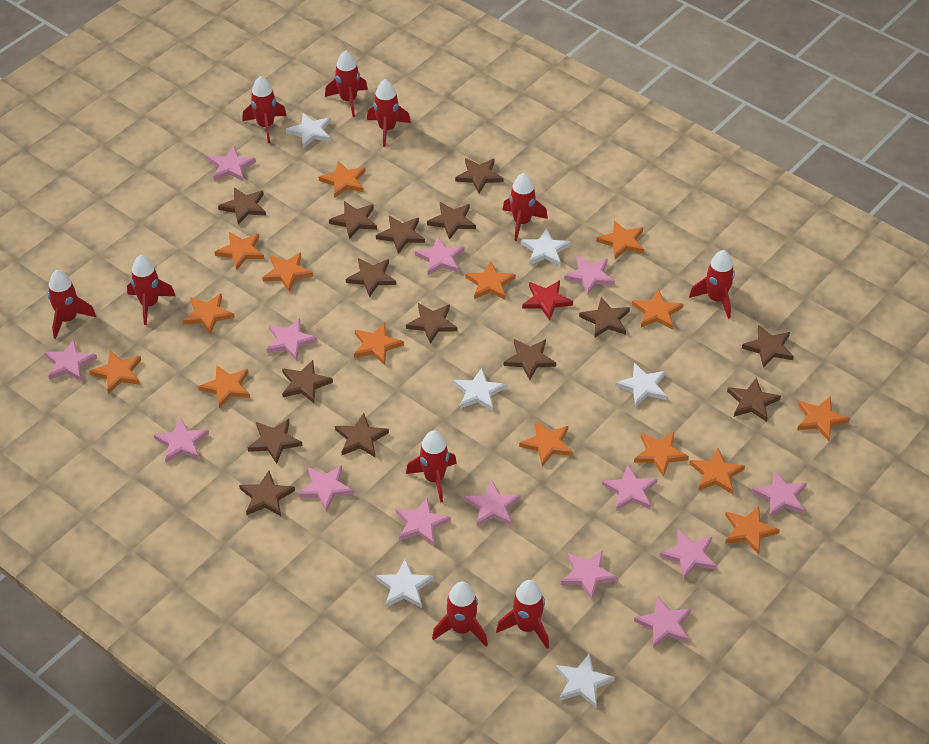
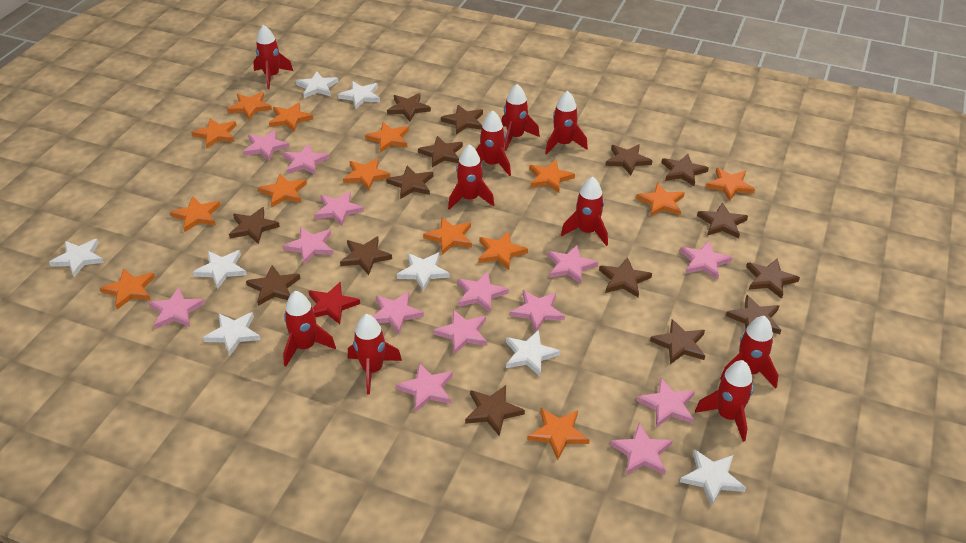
orange star: 15 -> 14
white star: 6 -> 8

